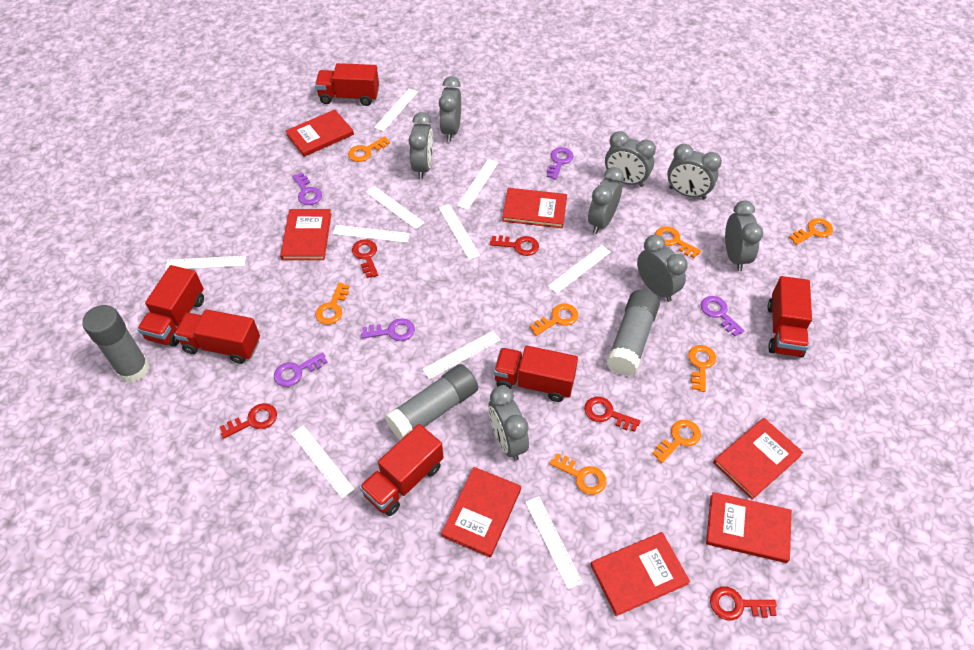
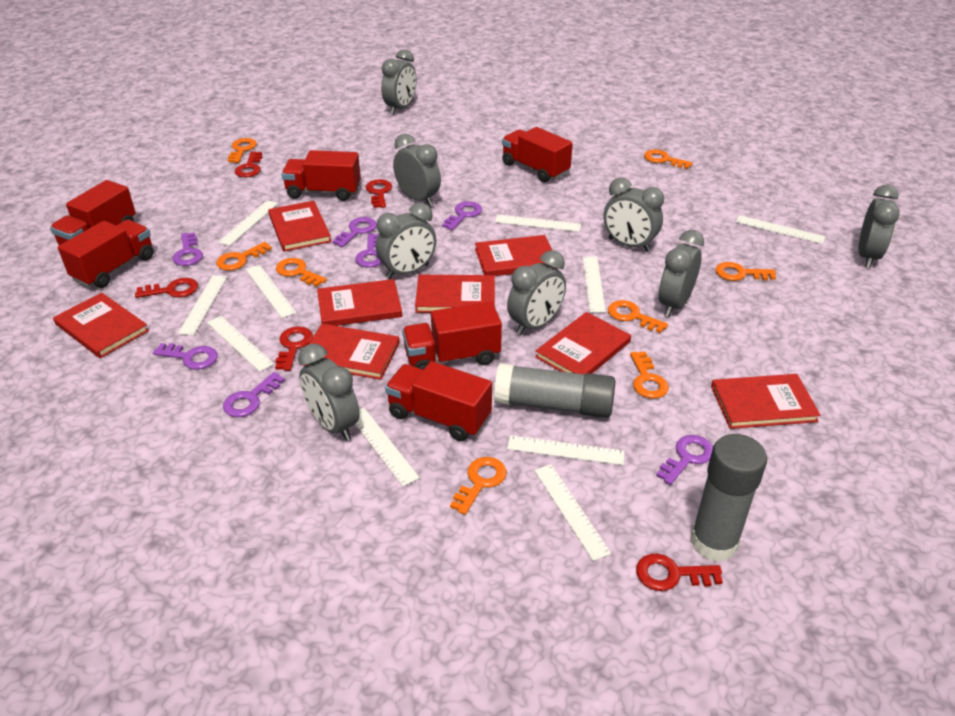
grey glue stick: 3 -> 2
purple key: 5 -> 7
red book: 7 -> 8

